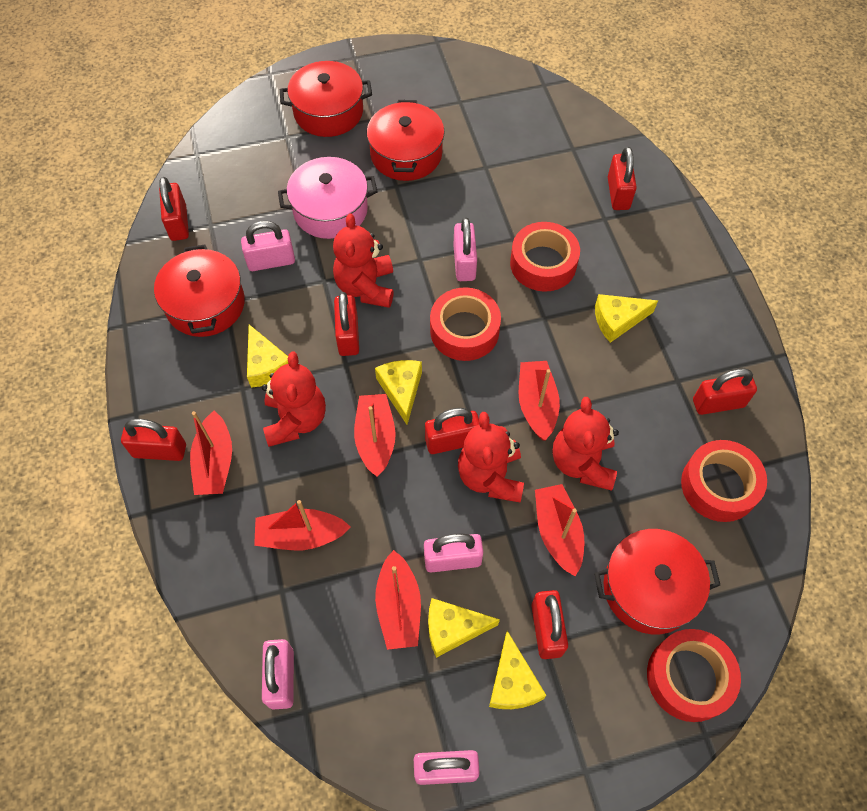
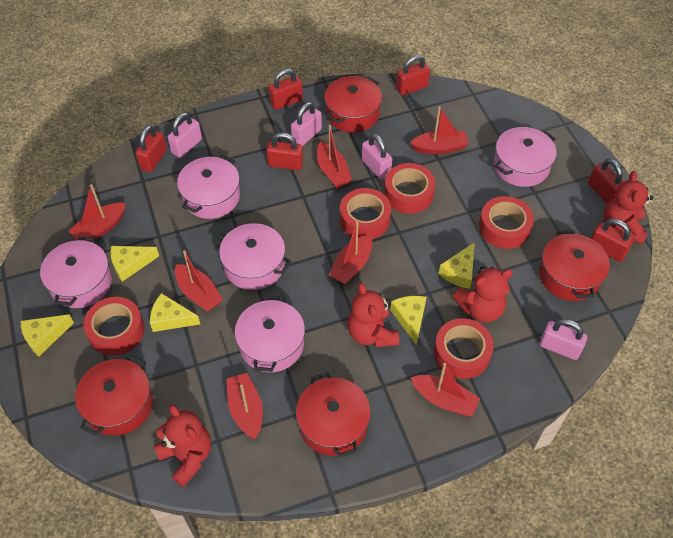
pink padlock: 5 -> 4
pink pot: 1 -> 5
red boat: 6 -> 7
red padlock: 7 -> 6
red tape: 4 -> 5

